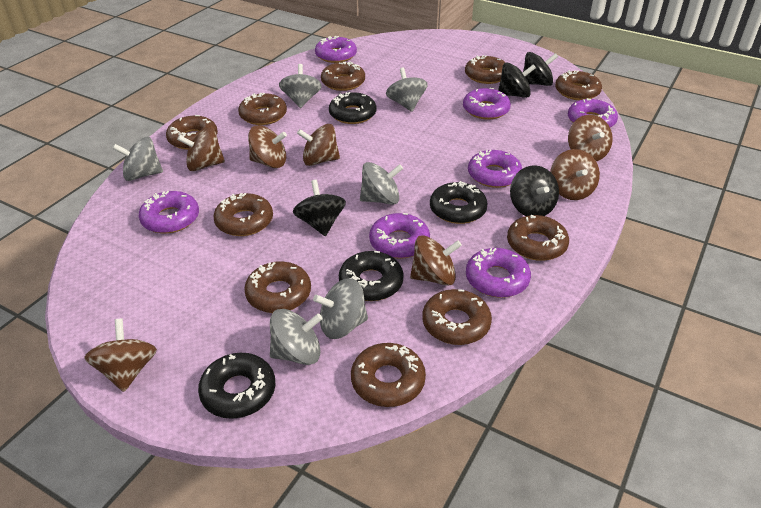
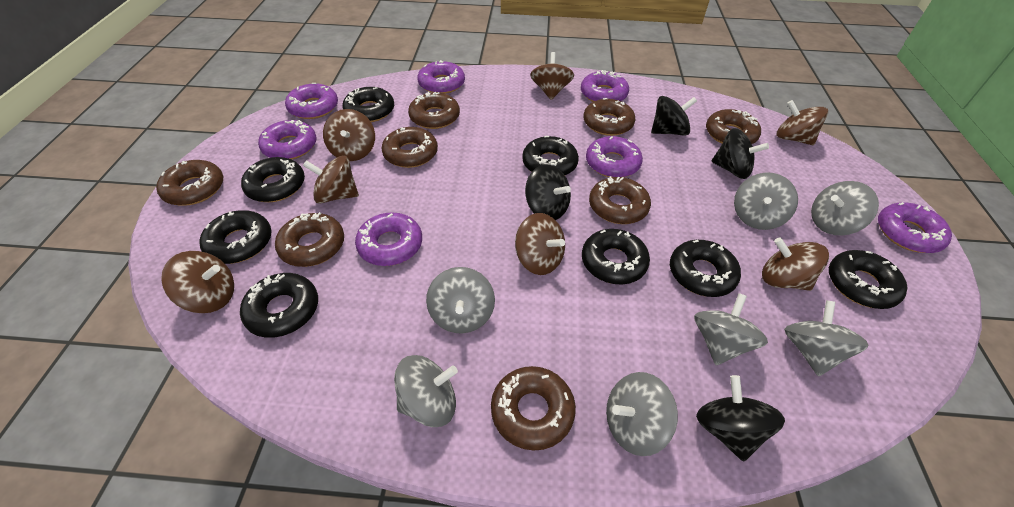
black donut: 4 -> 8
brown donut: 10 -> 8
grey spinning top: 6 -> 7

